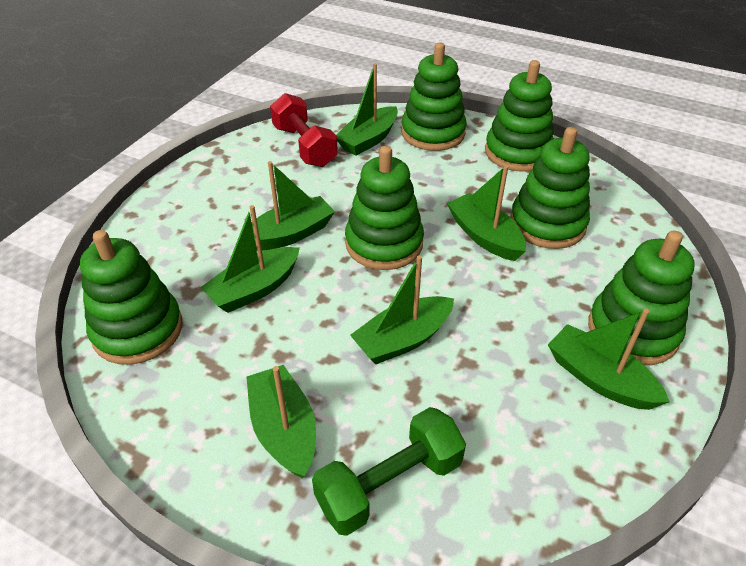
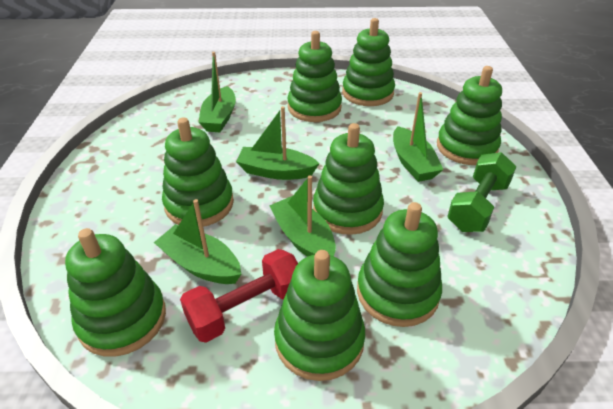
green boat: 7 -> 5
green stacking toy: 6 -> 8

